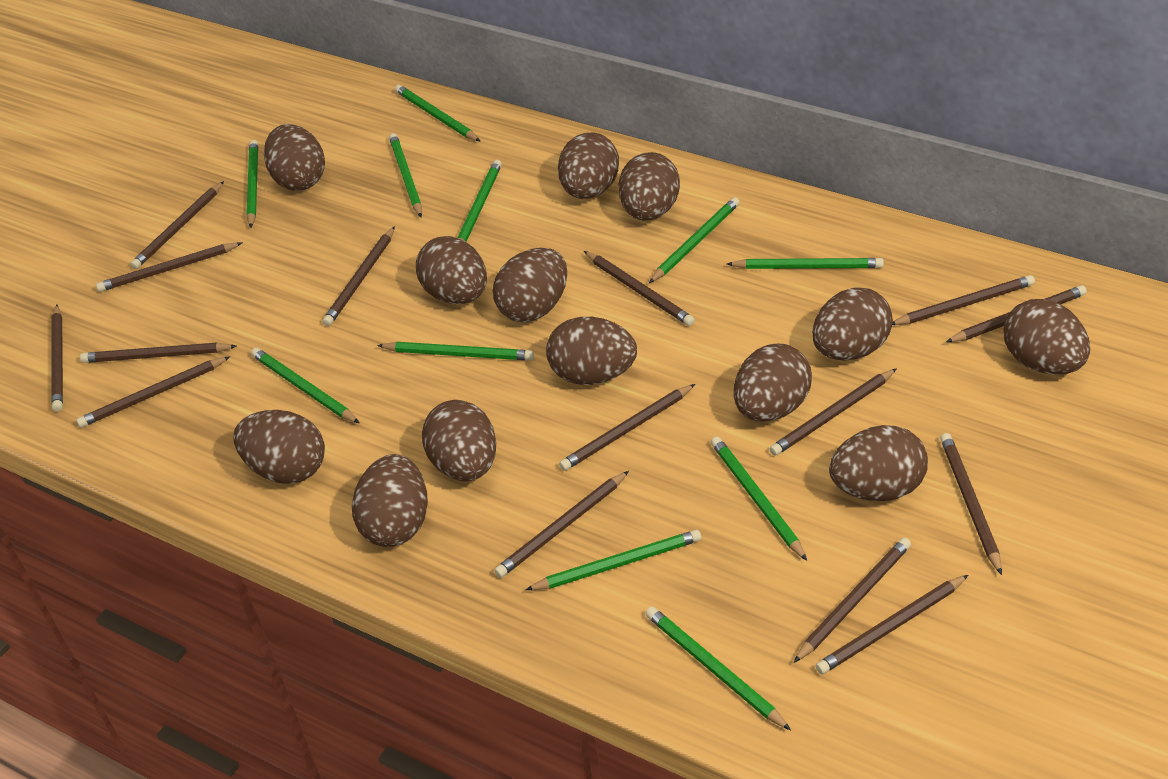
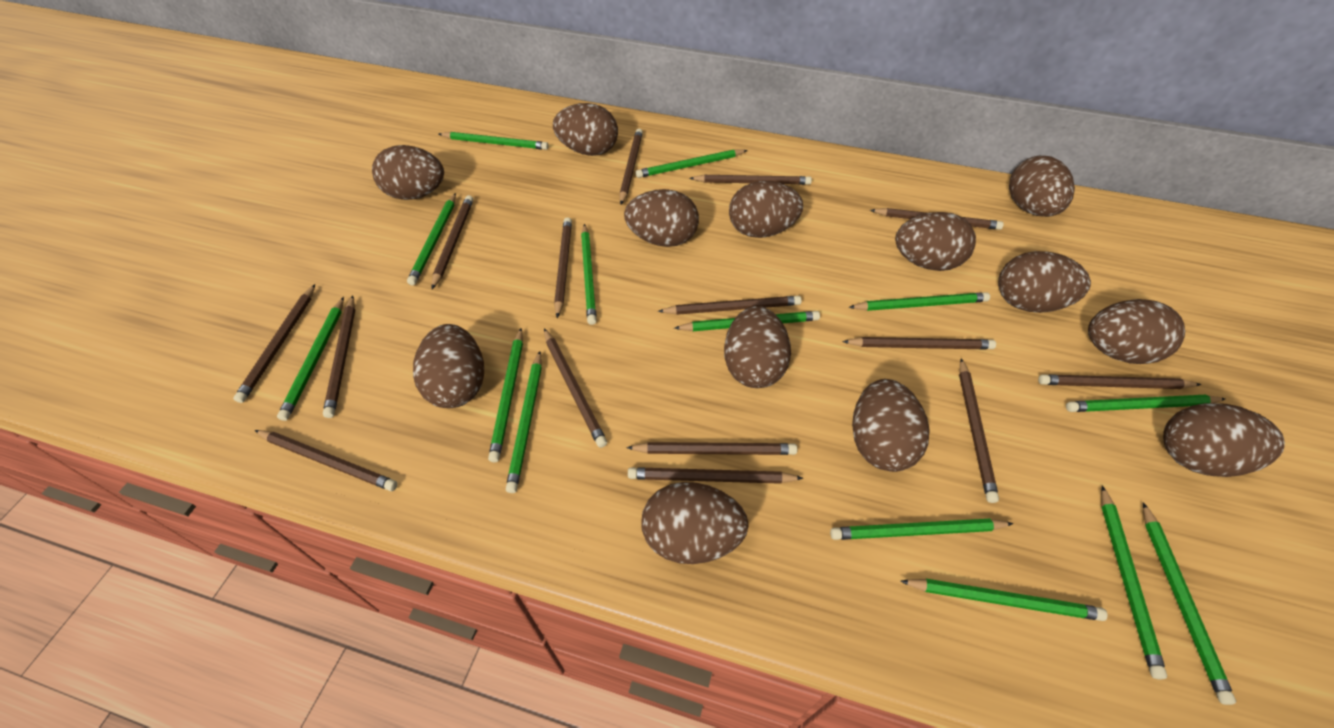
green pencil: 11 -> 14

